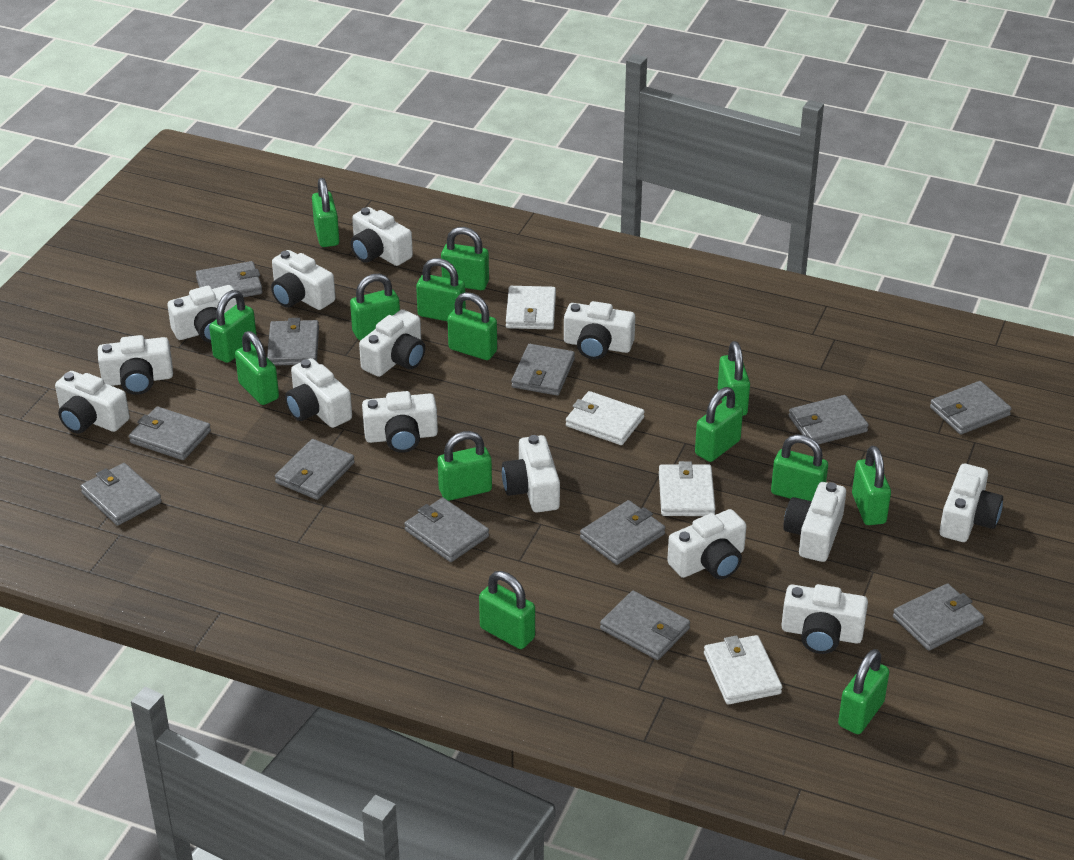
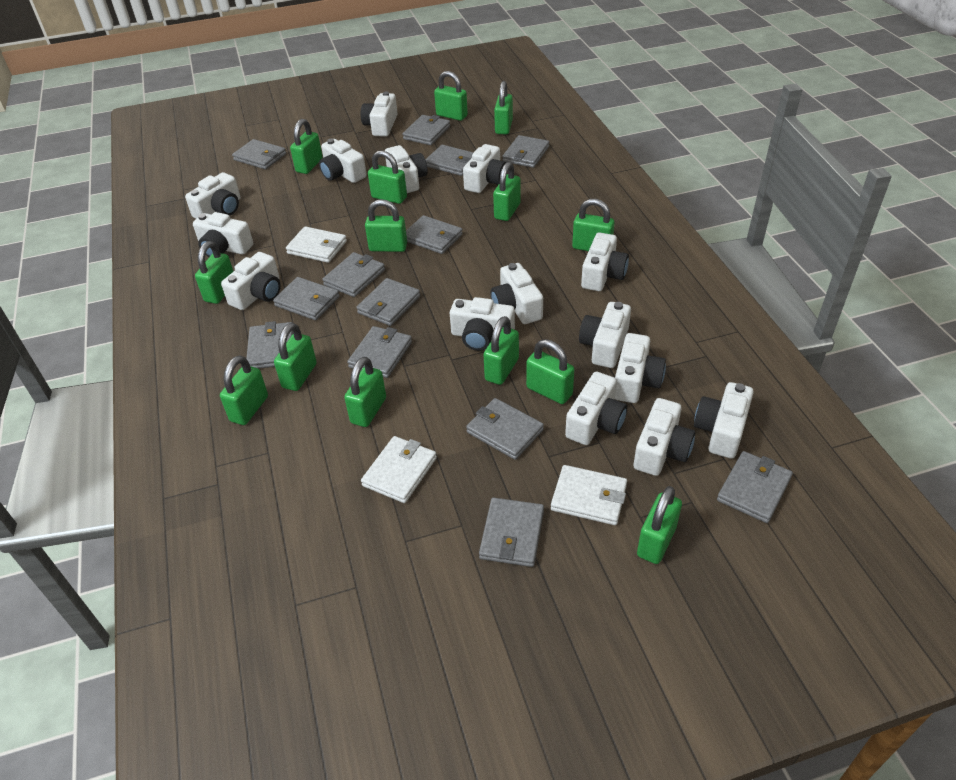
grey wallet: 12 -> 13
white camera: 14 -> 15
white wallet: 4 -> 3

